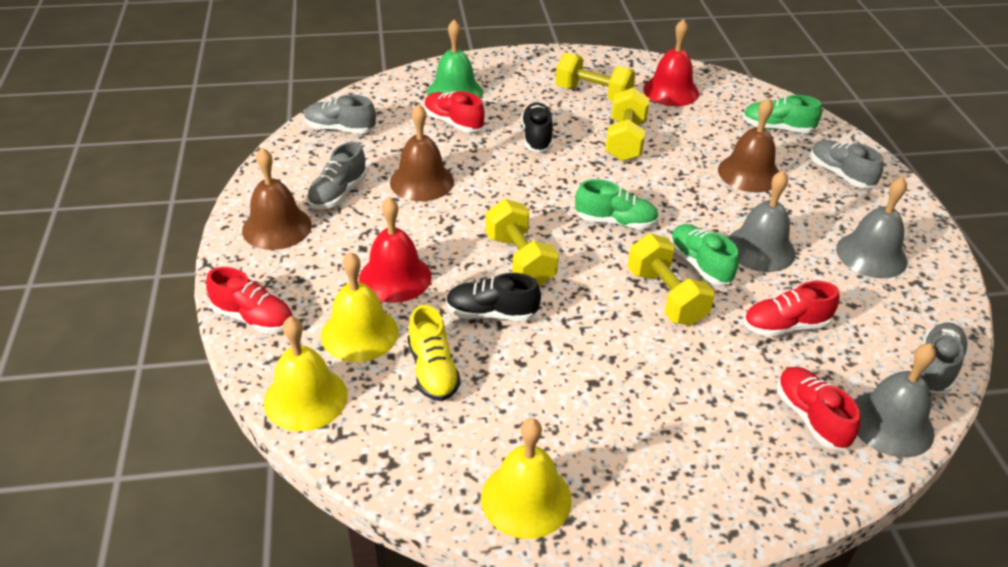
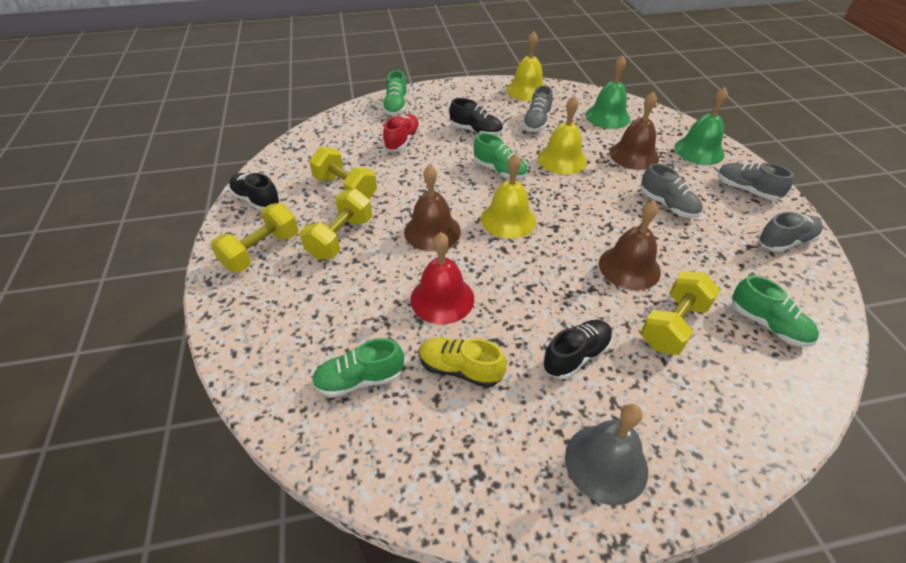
black shoe: 2 -> 3
green bell: 1 -> 2
green shoe: 3 -> 4
grey bell: 3 -> 1
red bell: 2 -> 1
red shoe: 4 -> 1

